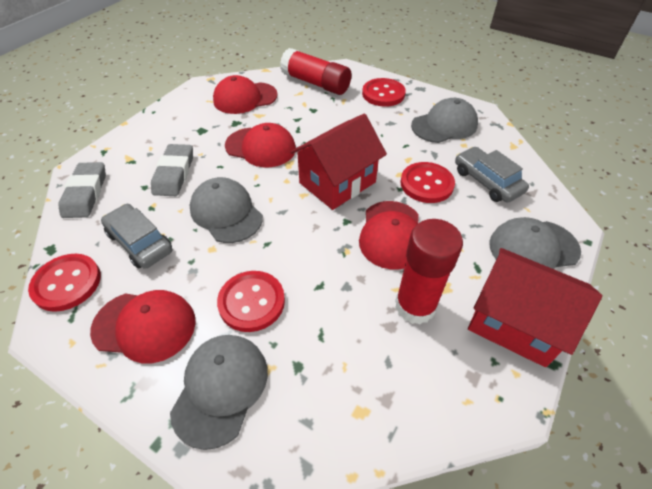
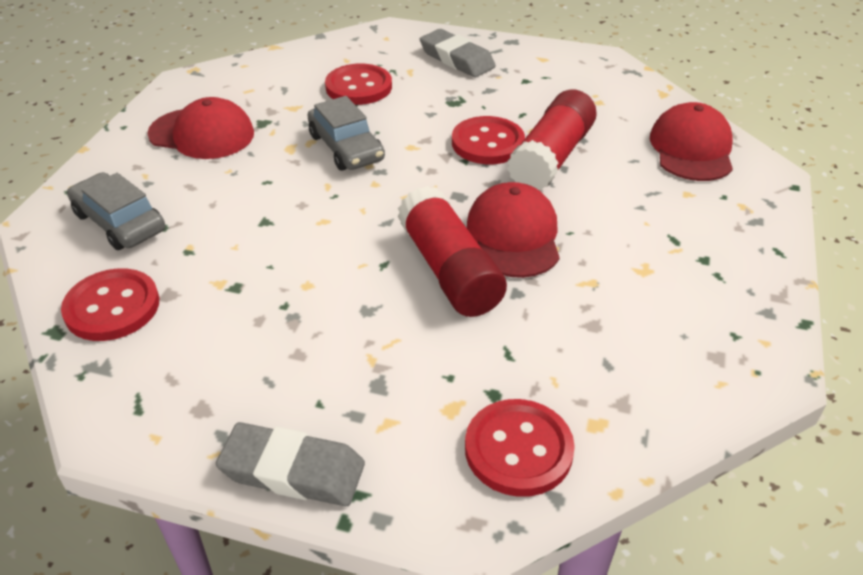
grey cap: 4 -> 0
red cap: 4 -> 3
red house: 2 -> 0

